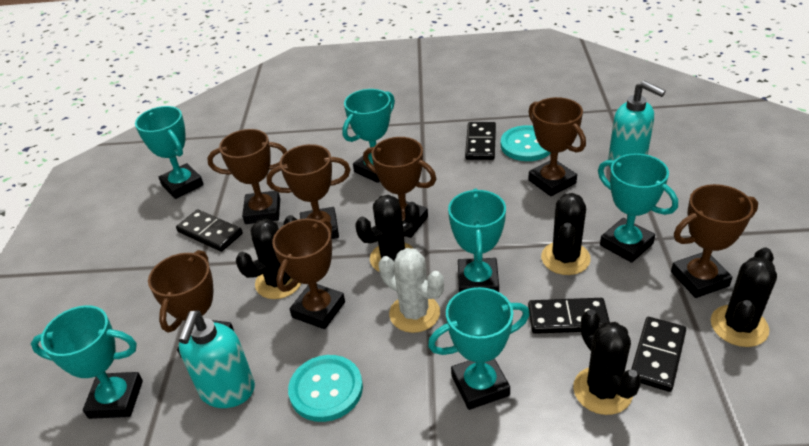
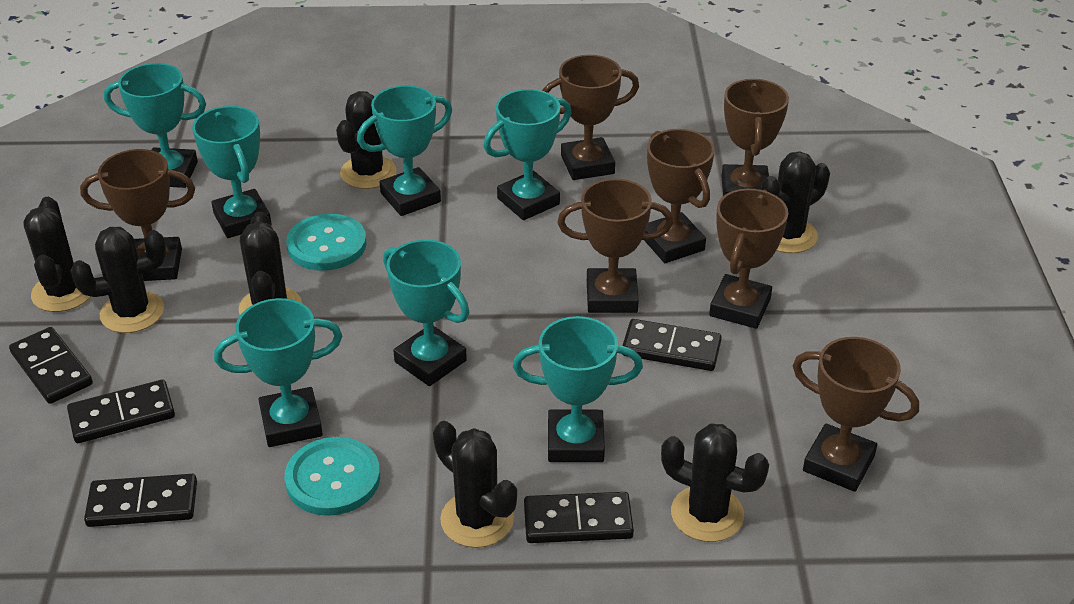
black cactus: 5 -> 7
black domino: 4 -> 5
turquoise soap dispenser: 2 -> 0
turquoise trophy: 6 -> 7
white cactus: 1 -> 0

